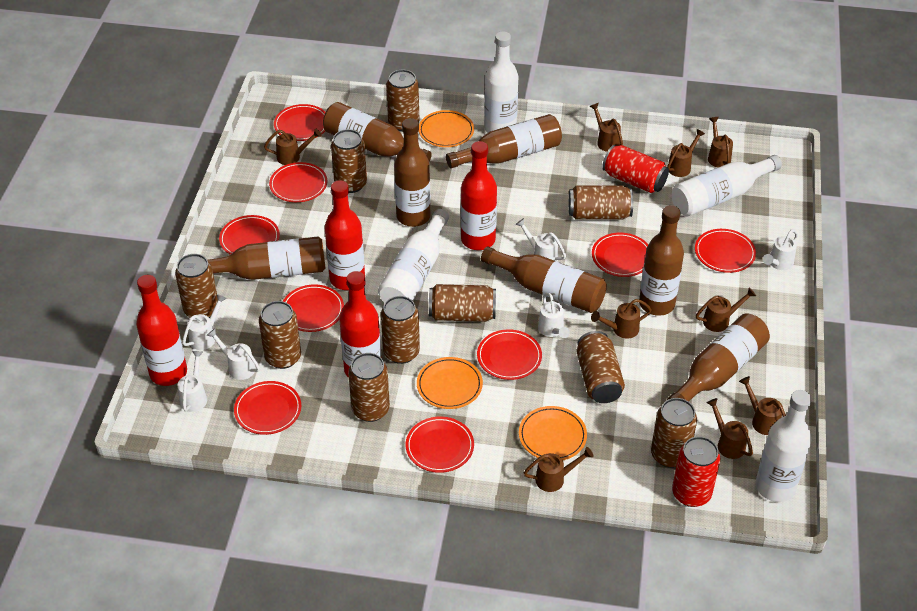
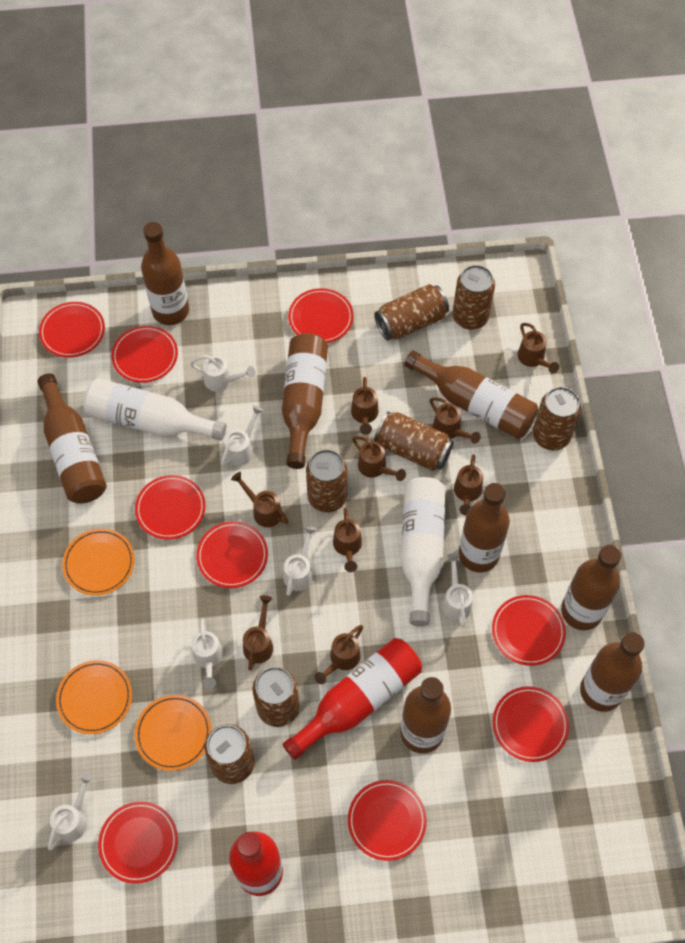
brown bottle: 7 -> 8
brown can: 10 -> 7
red bottle: 4 -> 2
red can: 2 -> 0
white bottle: 4 -> 2

